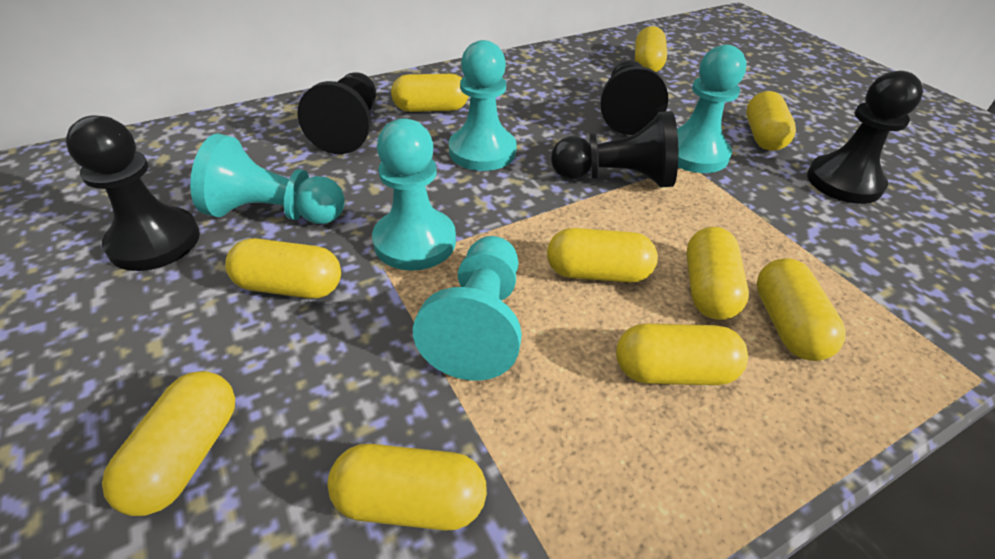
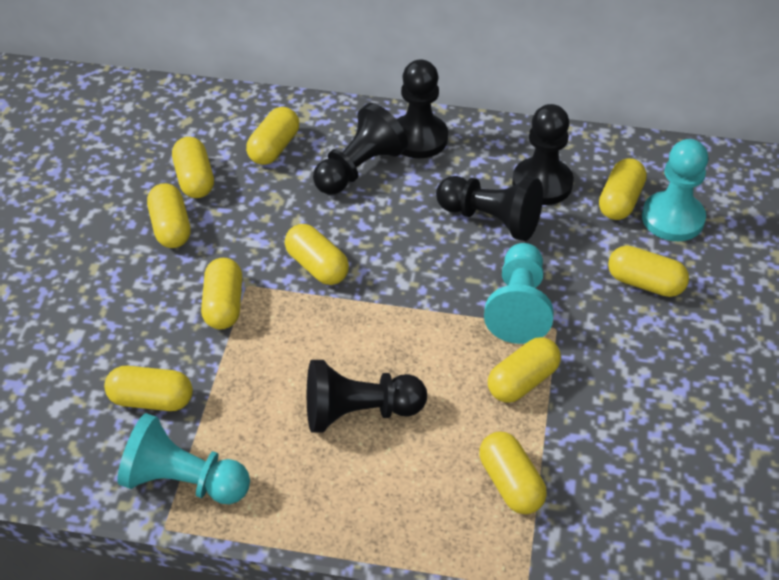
turquoise pawn: 5 -> 3

